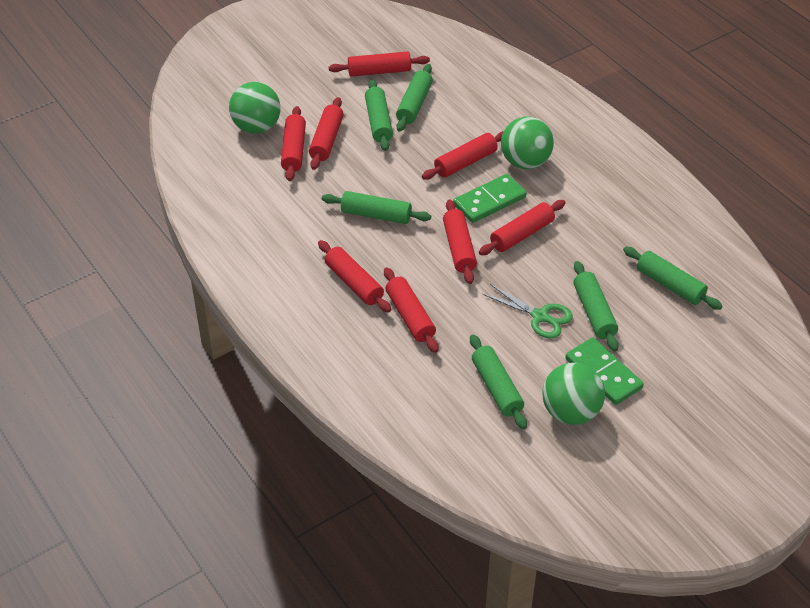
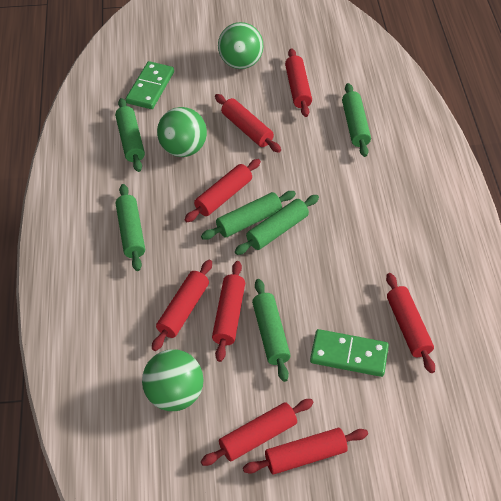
green scissors: 1 -> 0

